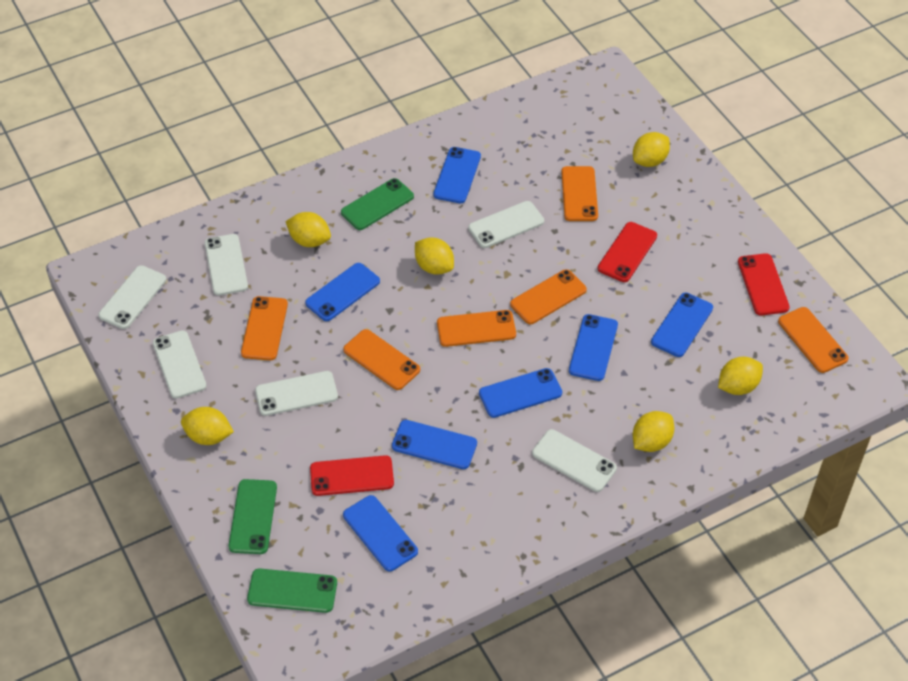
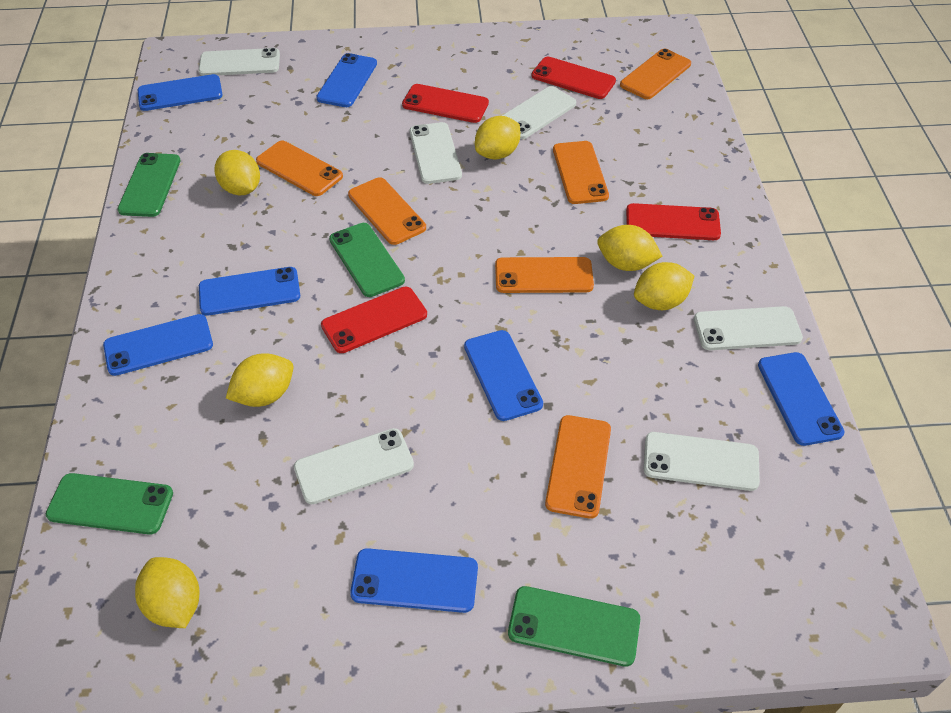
green phone: 3 -> 4
red phone: 3 -> 4

